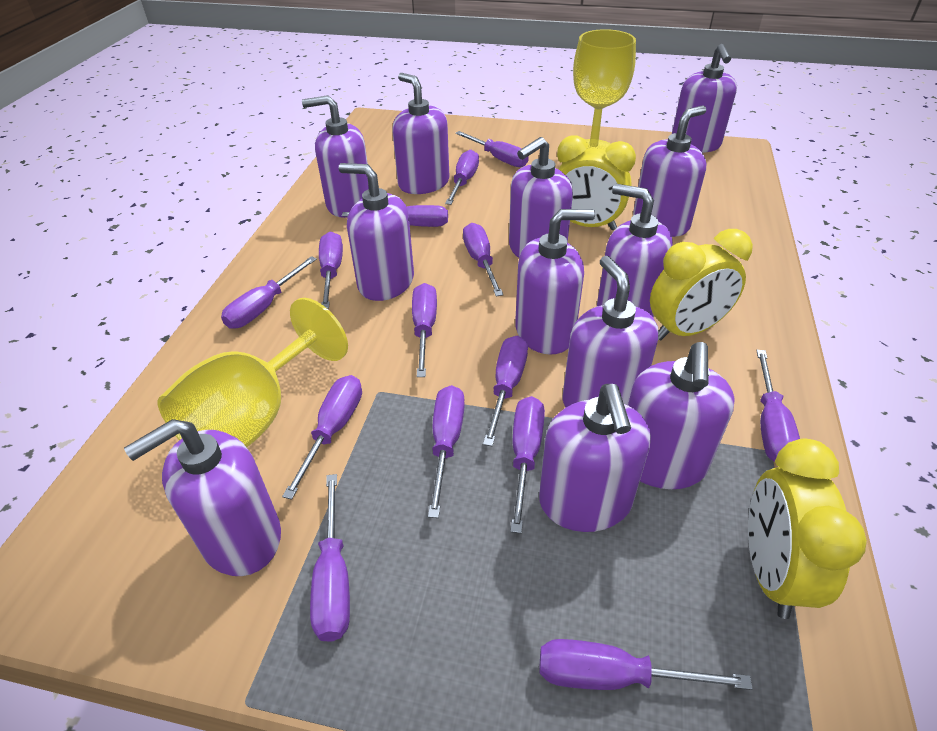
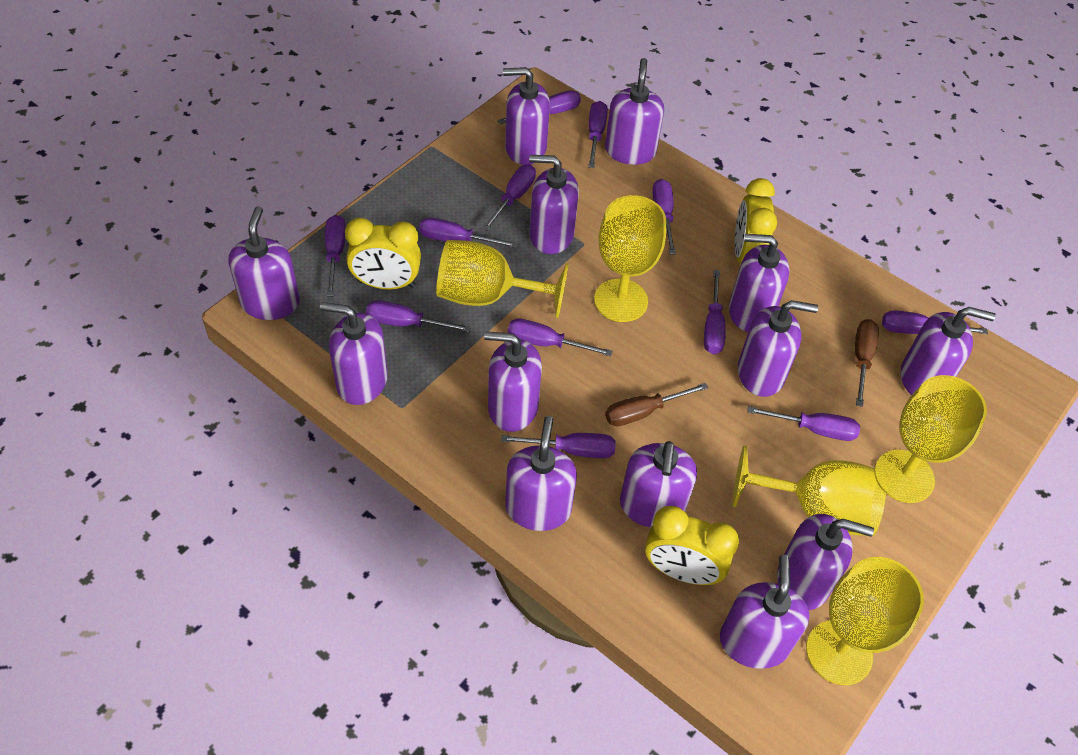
brown screwdriver: 0 -> 2
purple screwdriver: 14 -> 12
purple soap dispenser: 12 -> 13
yellow goblet: 2 -> 5

